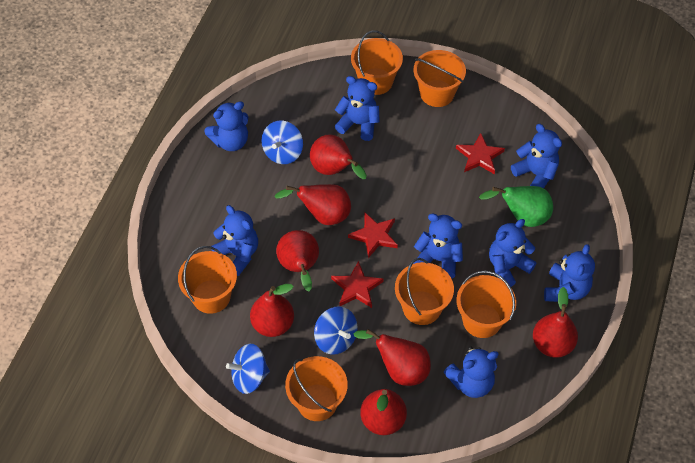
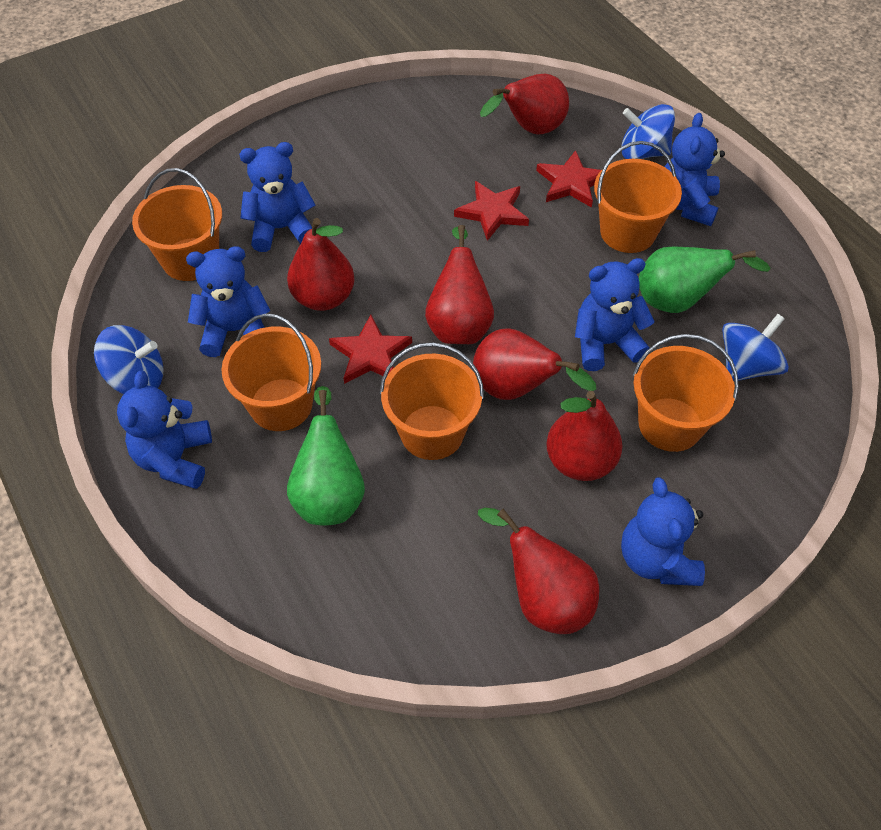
blue teddy bear: 8 -> 6
green pear: 1 -> 2
orange bucket: 6 -> 5
red pear: 7 -> 6

